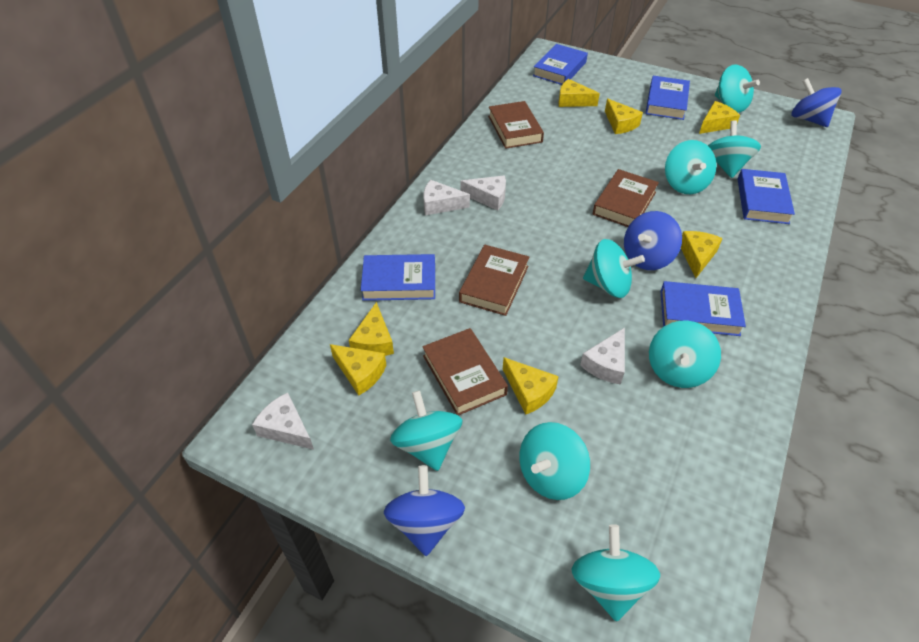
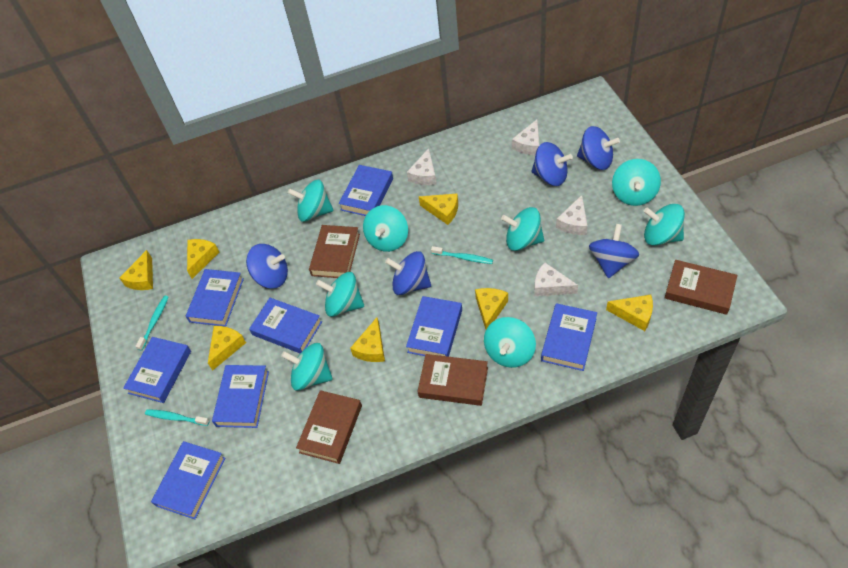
blue book: 5 -> 8
blue spinning top: 3 -> 5
turquoise toothbrush: 0 -> 3

